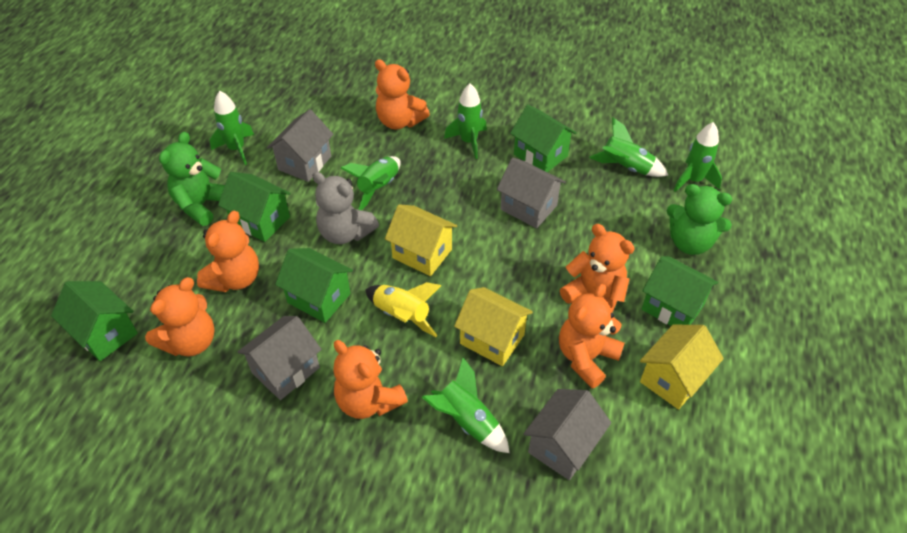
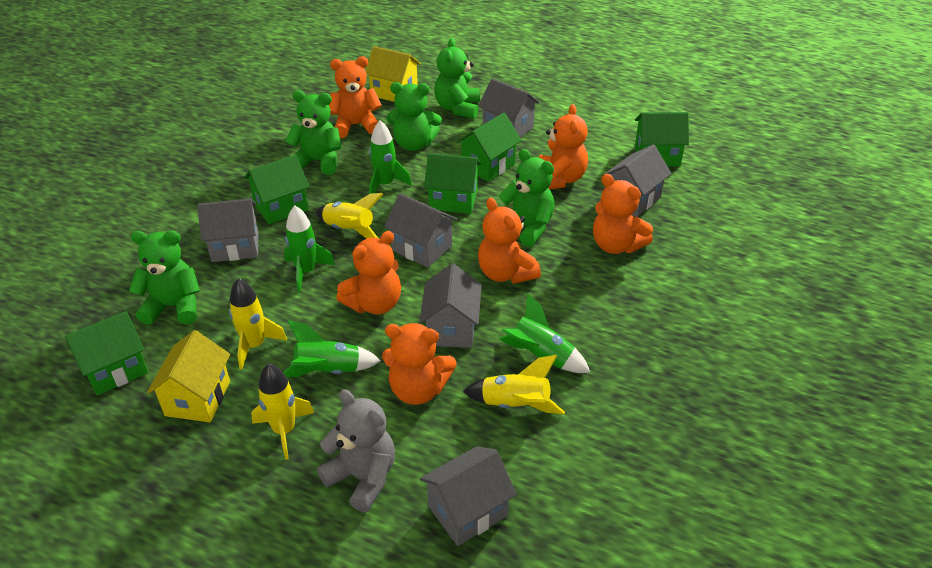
green rocket: 6 -> 4
green teddy bear: 2 -> 5
grey house: 4 -> 6
yellow house: 3 -> 2
yellow rocket: 1 -> 4

